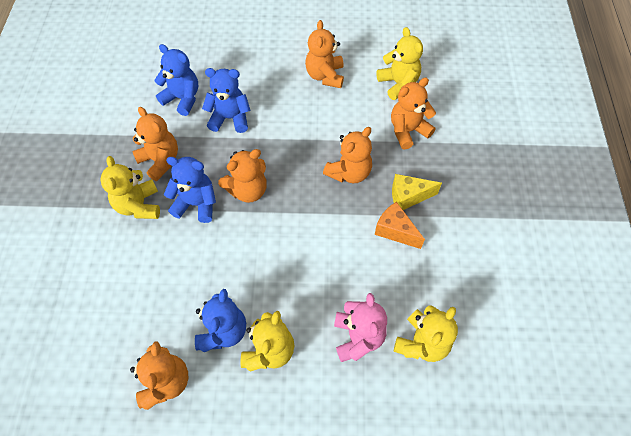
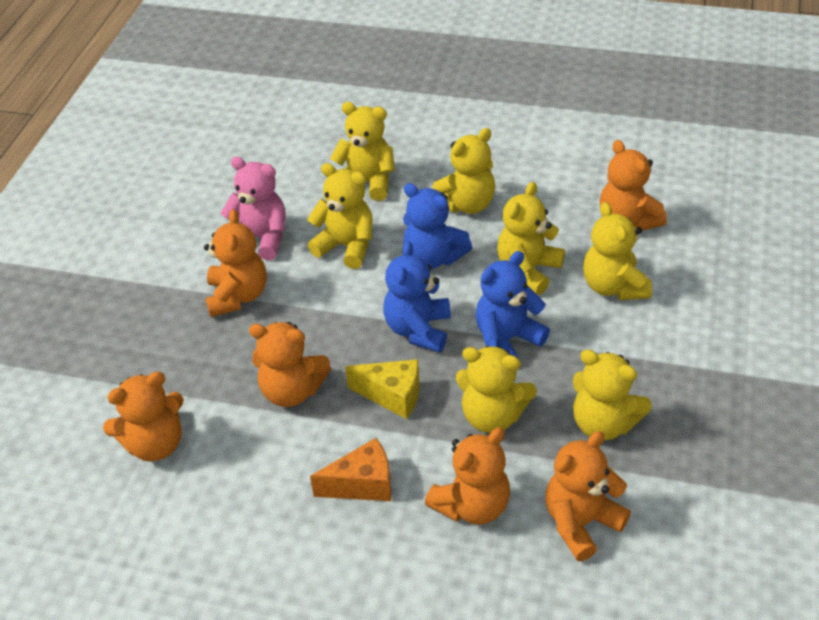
blue teddy bear: 4 -> 3
yellow teddy bear: 4 -> 7

